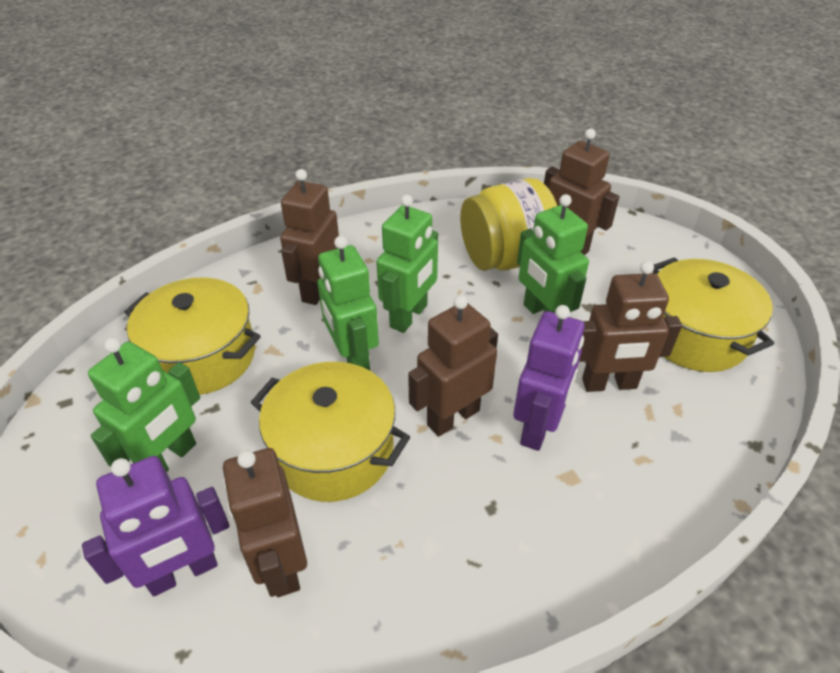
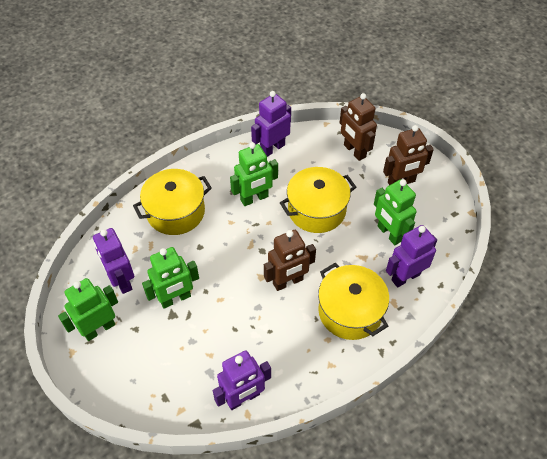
brown robot: 5 -> 3
purple robot: 2 -> 4
yellow jar: 1 -> 0

